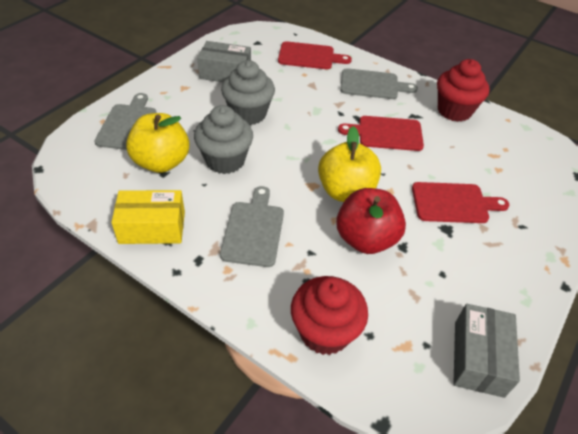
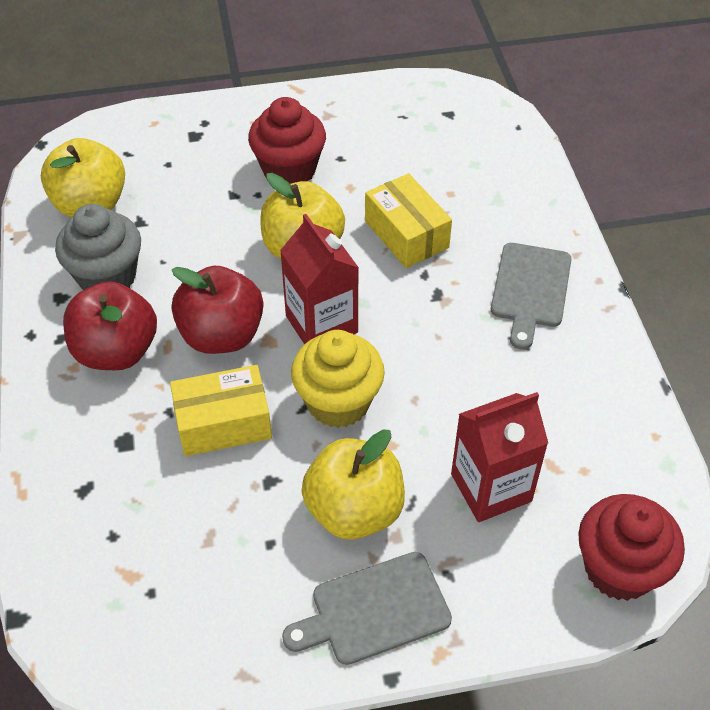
grey box: 2 -> 0
grey cupcake: 2 -> 1
grey cutting board: 3 -> 2
red apple: 1 -> 2
red carton: 0 -> 2
red cutting board: 3 -> 0
yellow apple: 2 -> 3
yellow box: 1 -> 2
yellow cupcake: 0 -> 1

